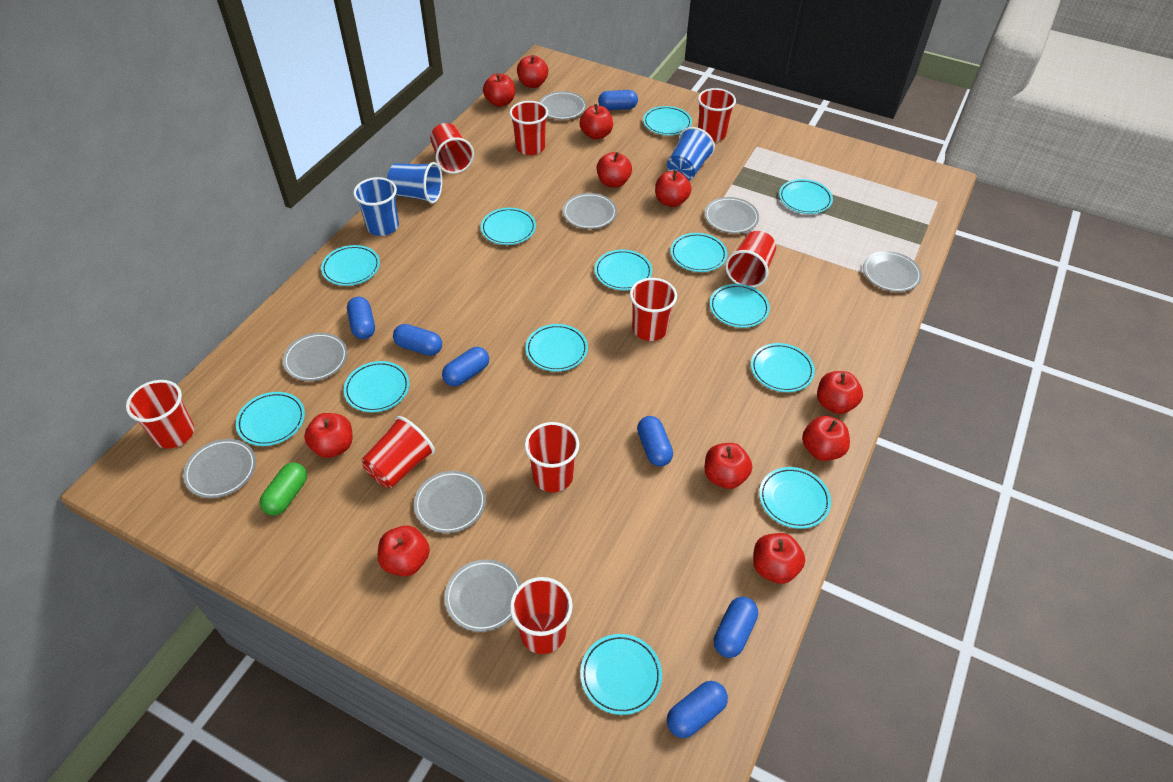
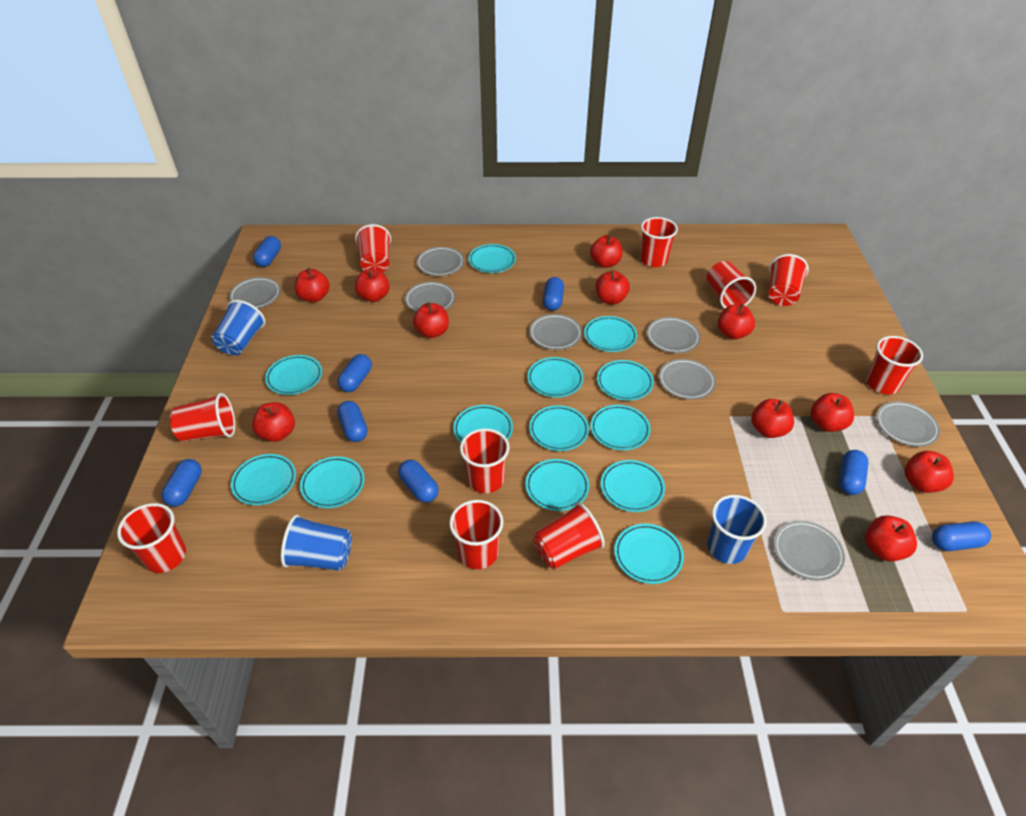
blue capsule: 7 -> 8
green capsule: 1 -> 0
red cup: 9 -> 10

